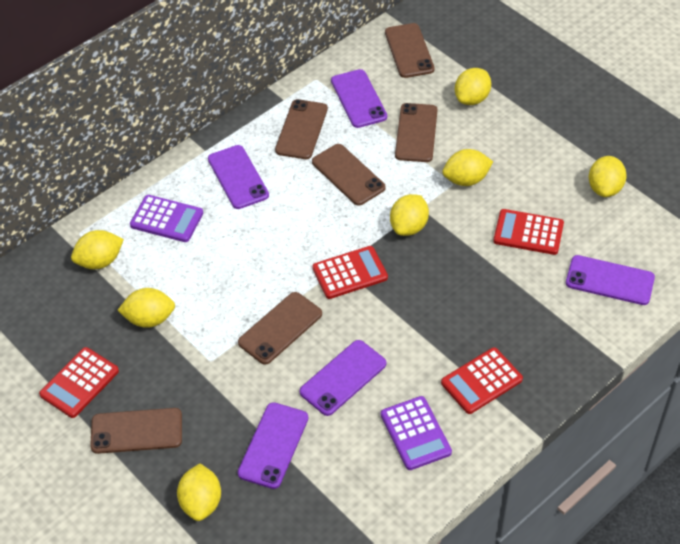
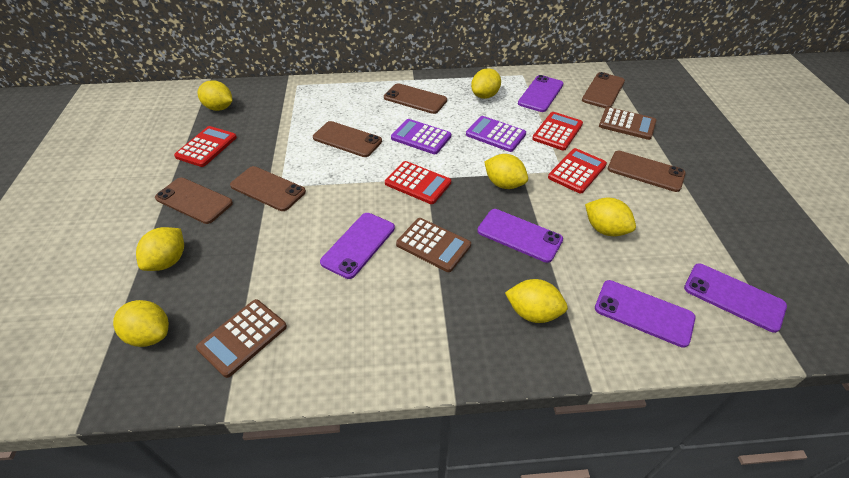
brown calculator: 0 -> 3

